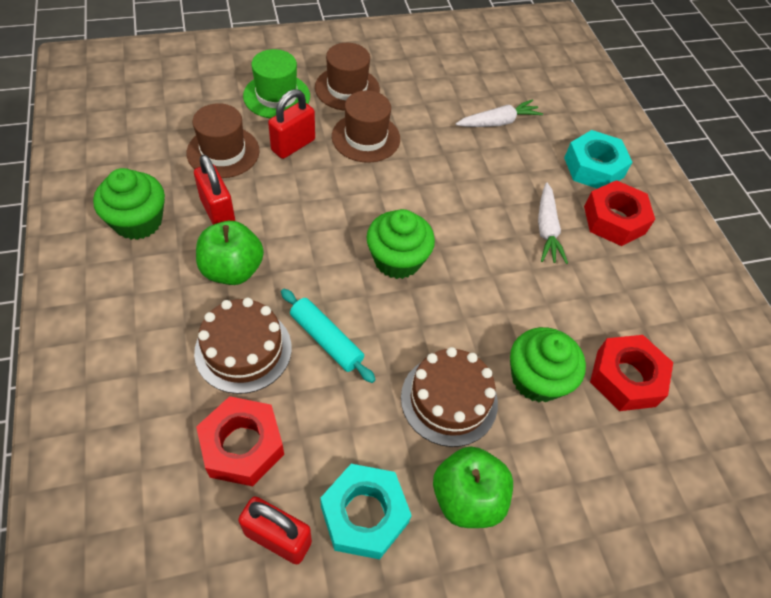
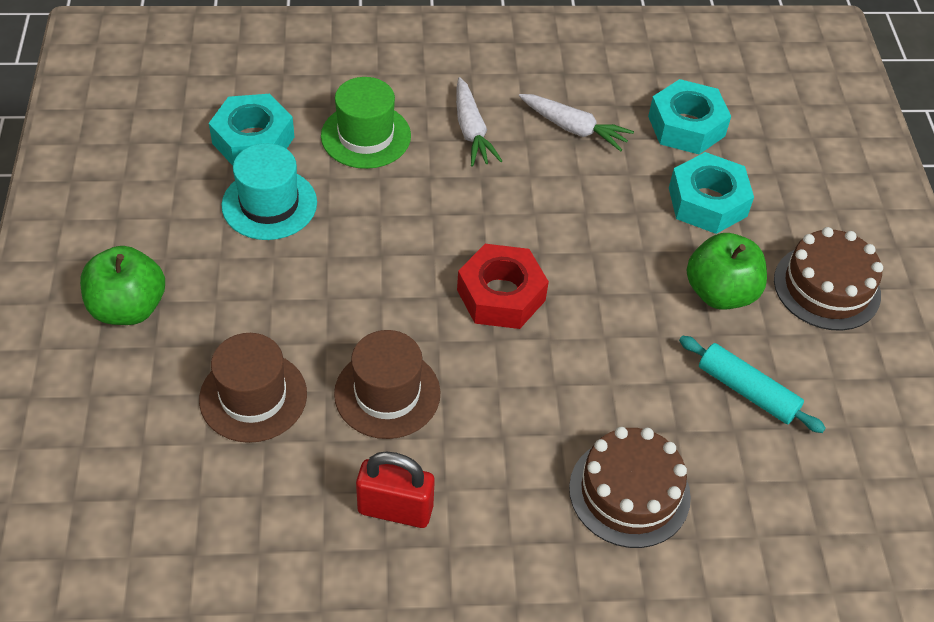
brown hat: 3 -> 2
green cupcake: 3 -> 0
red nut: 3 -> 1
red padlock: 3 -> 1
turquoise hat: 0 -> 1
turquoise nut: 2 -> 3

